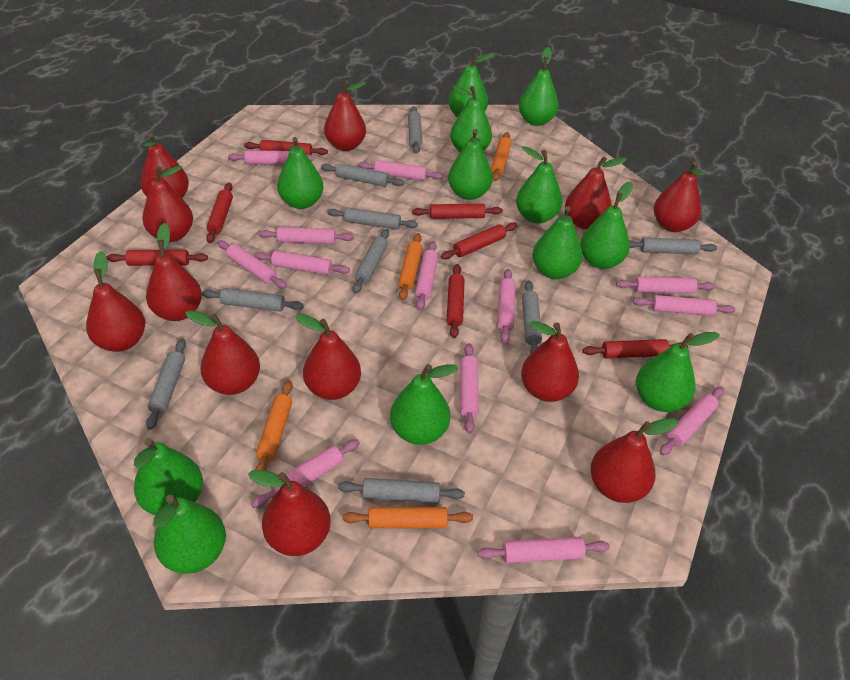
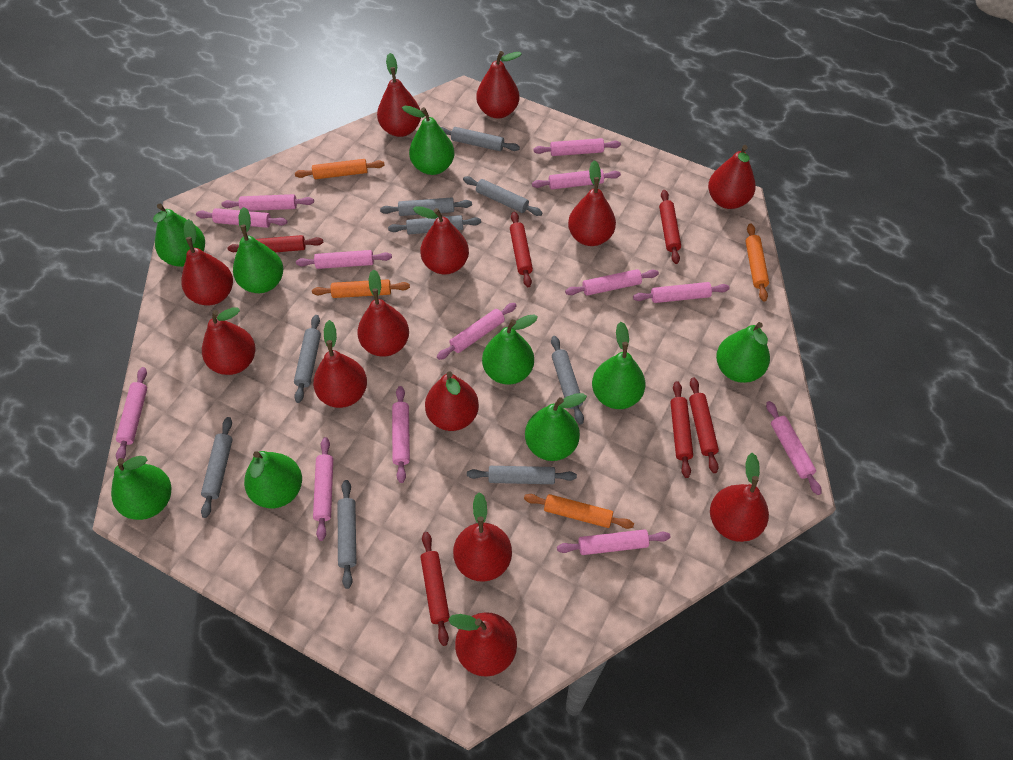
green pear: 12 -> 9
red pear: 12 -> 13
red rolling pin: 7 -> 6

